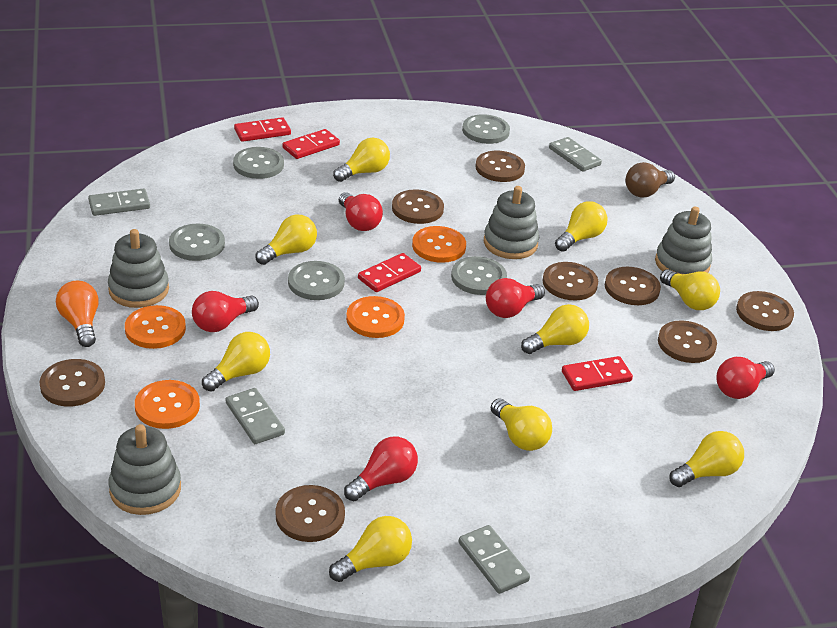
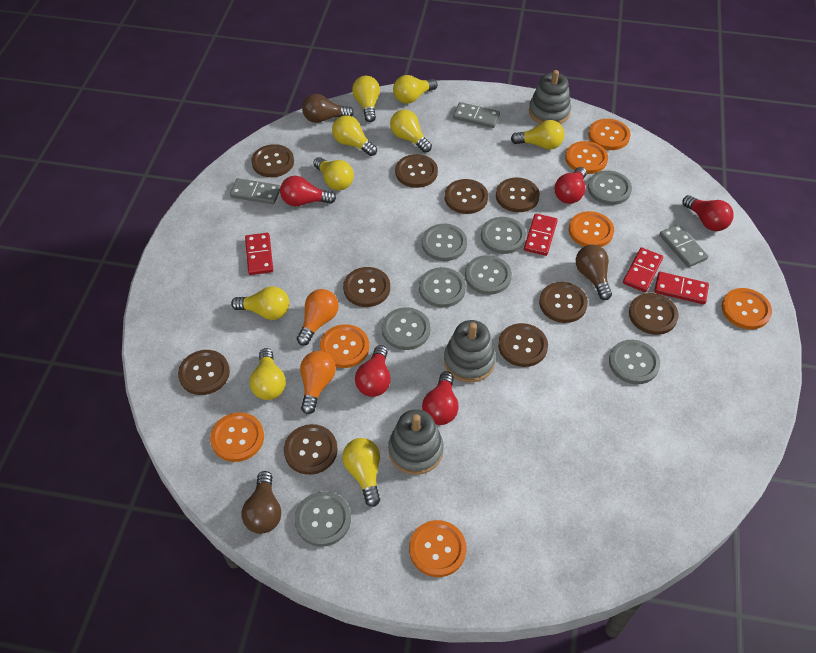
brown button: 8 -> 10
brown light bulb: 1 -> 3
grey button: 5 -> 8
grey domino: 4 -> 3
grey stacking toy: 4 -> 3
orange button: 4 -> 7
orange light bulb: 1 -> 2

